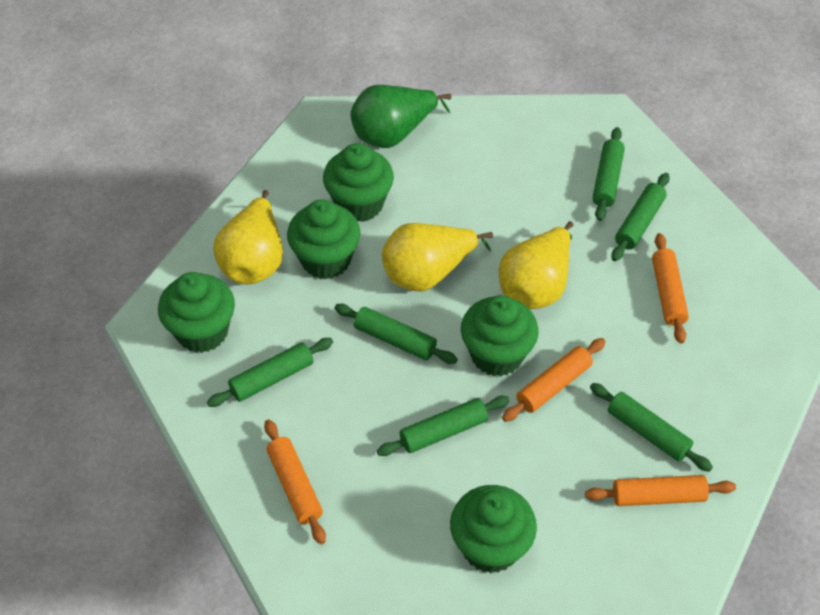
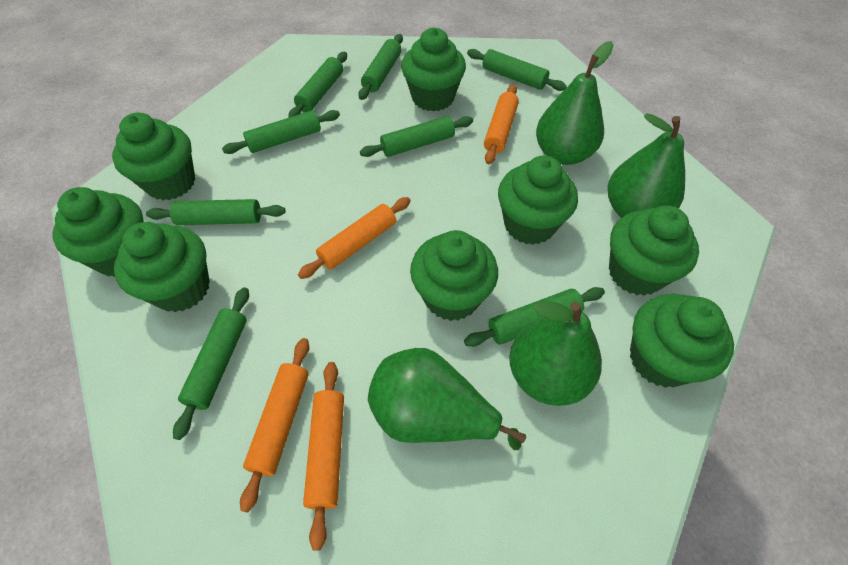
green cupcake: 5 -> 8
green pear: 1 -> 4
green rolling pin: 6 -> 8
yellow pear: 3 -> 0

